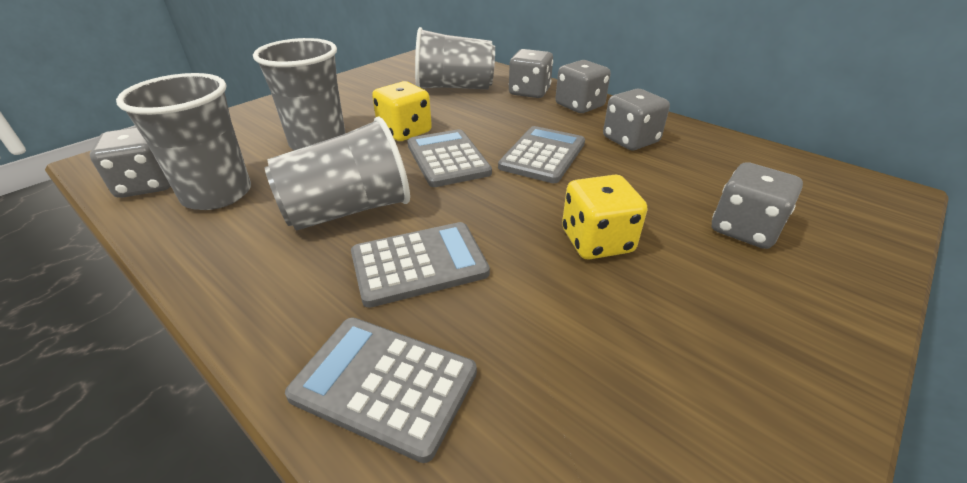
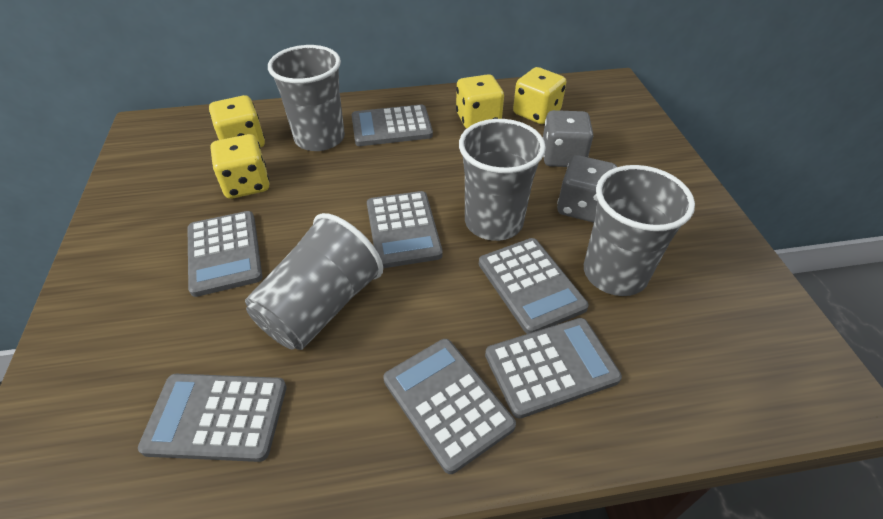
grey calculator: 4 -> 7
grey dice: 5 -> 2
yellow dice: 2 -> 4

